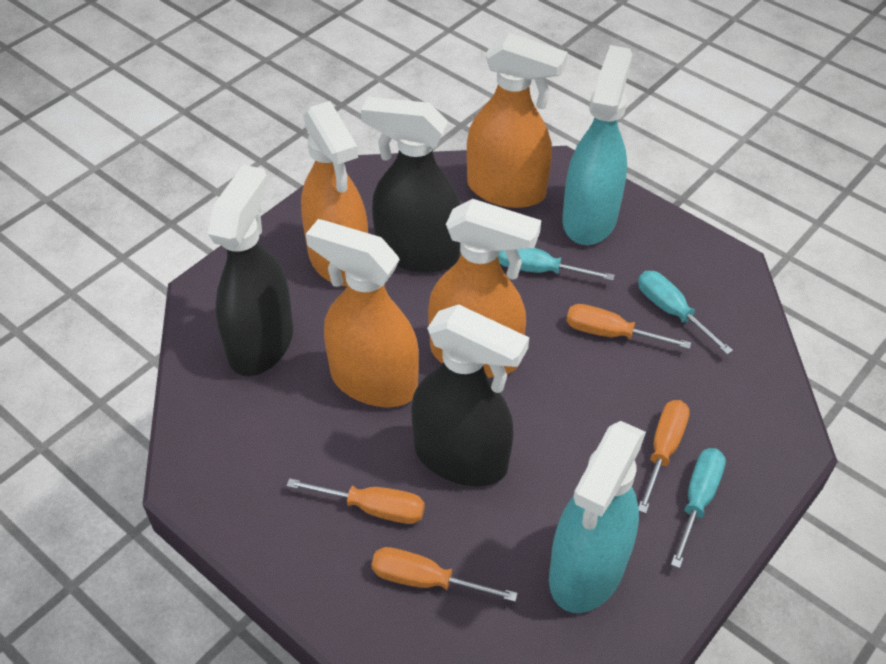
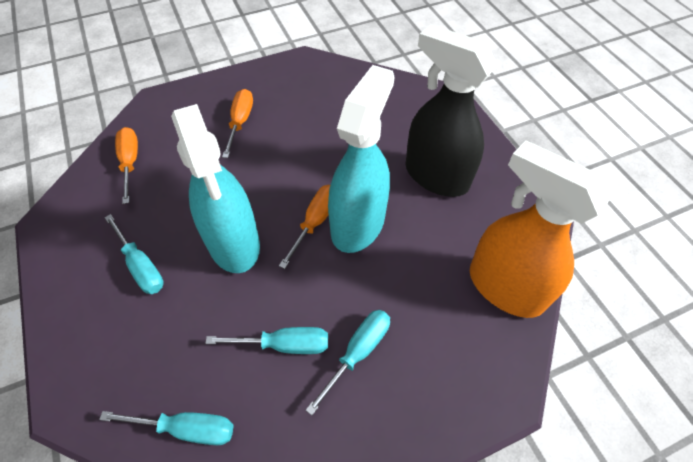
black spray bottle: 3 -> 1
orange screwdriver: 4 -> 3
orange spray bottle: 4 -> 1
turquoise screwdriver: 3 -> 4

